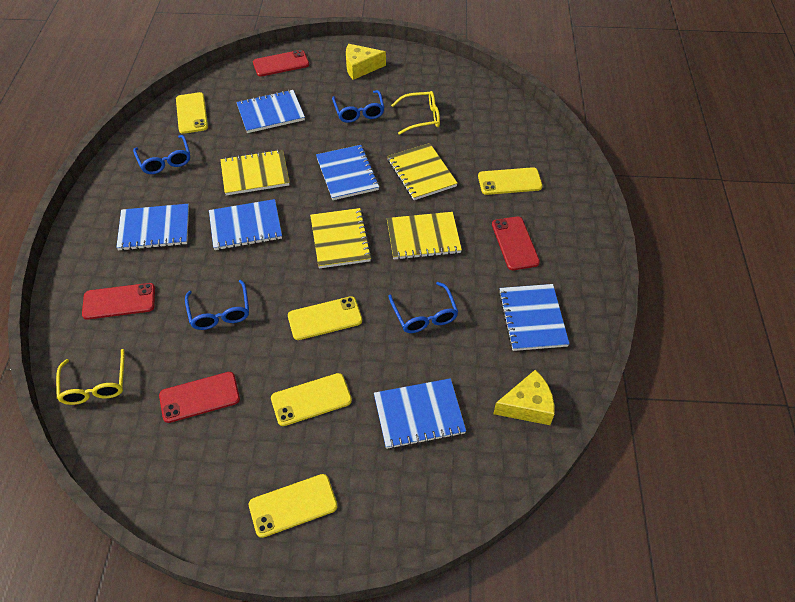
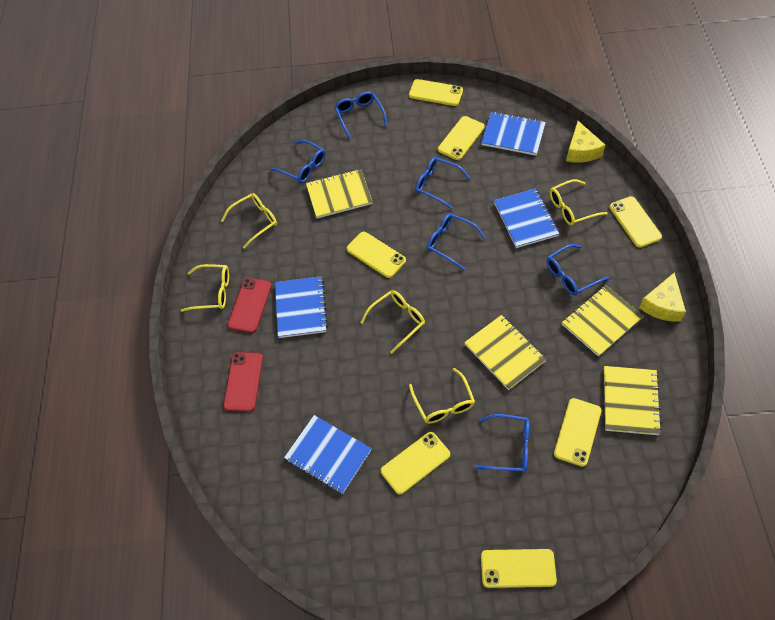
blue glasses: 4 -> 6
blue notebook: 6 -> 4
red phone: 4 -> 2
yellow glasses: 2 -> 5
yellow phone: 5 -> 7

